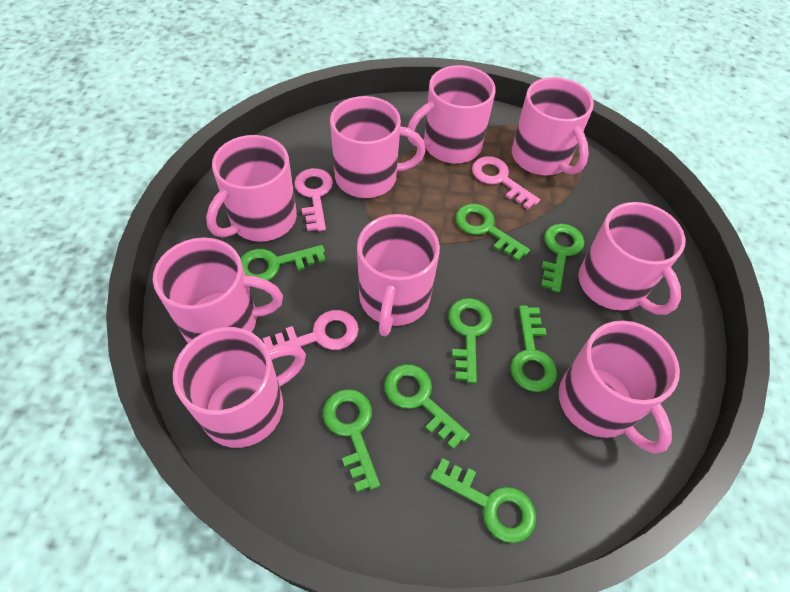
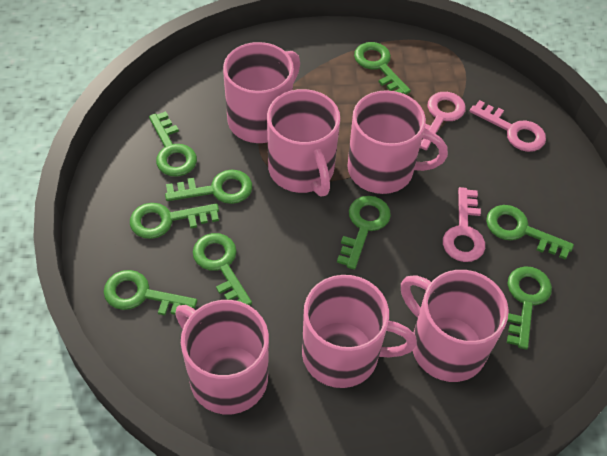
green key: 8 -> 9
pink mug: 9 -> 6

